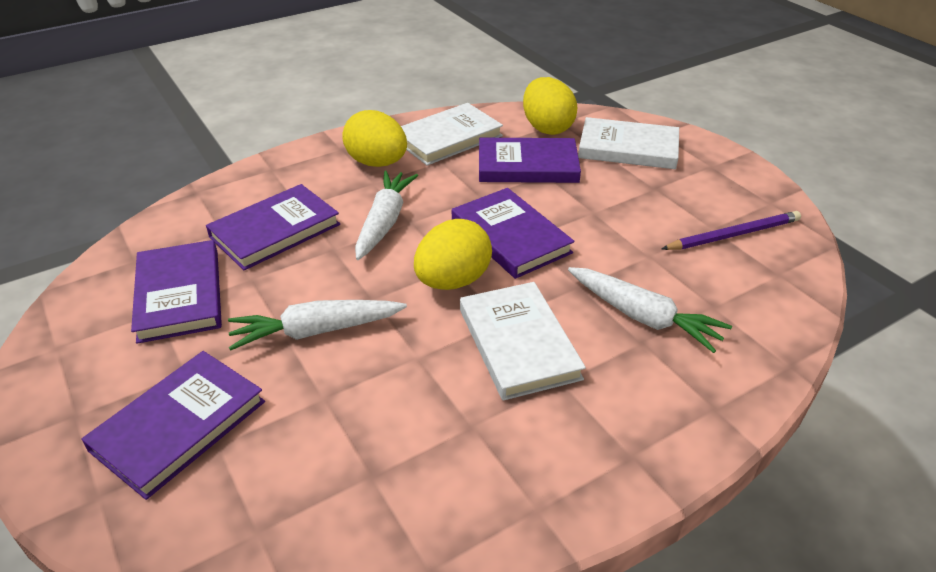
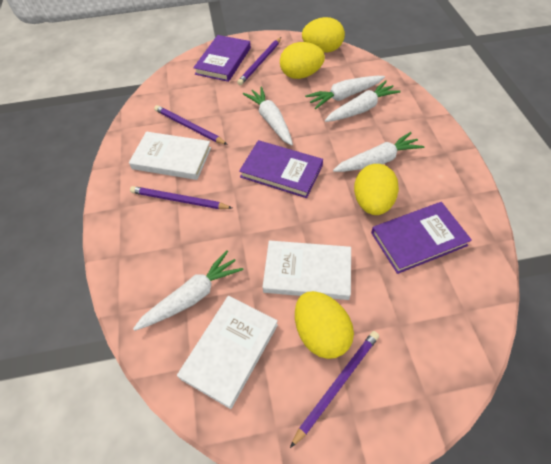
purple book: 5 -> 3
purple pencil: 1 -> 4
white carrot: 3 -> 5
yellow egg: 3 -> 4

